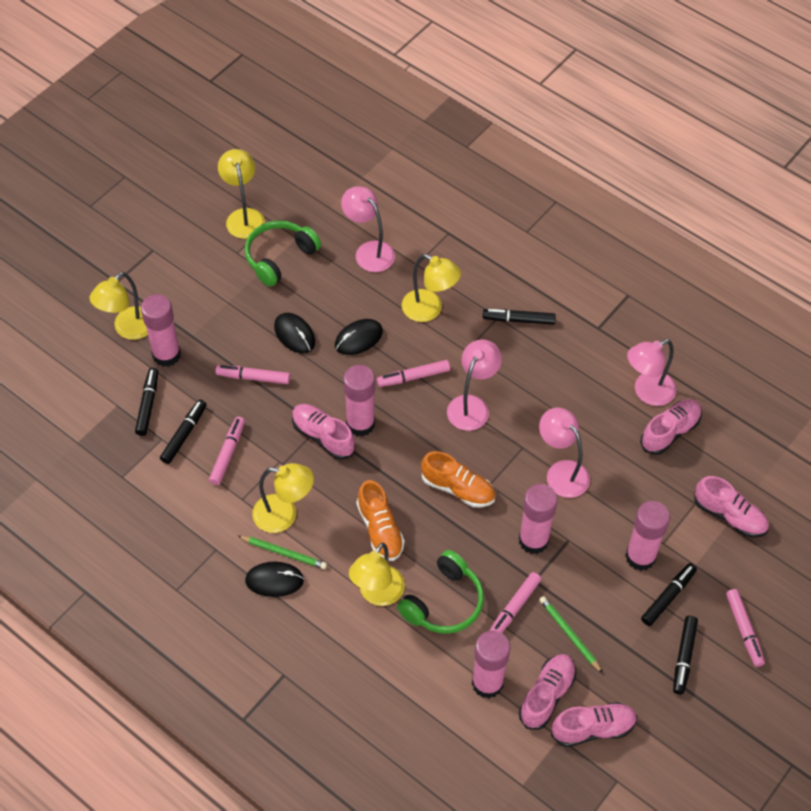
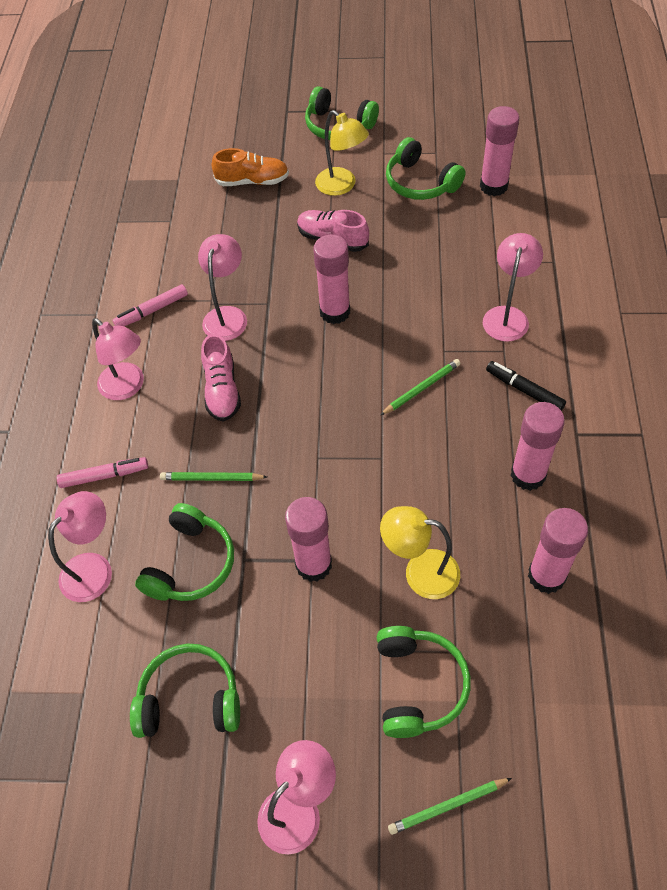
black marker: 5 -> 1
black mouse: 3 -> 0
green headphones: 2 -> 5
green pencil: 2 -> 3
orange shoe: 2 -> 1
pink lamp: 4 -> 5
pink marker: 5 -> 2
pink shoe: 5 -> 2
yellow lamp: 5 -> 2

